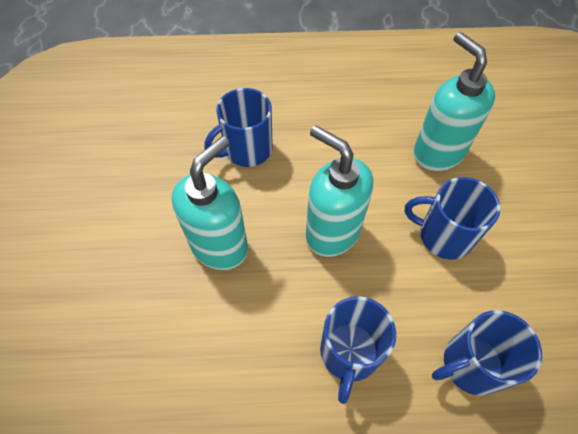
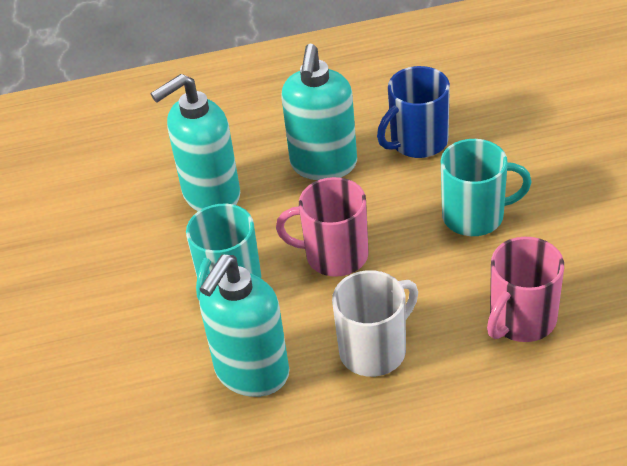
blue mug: 4 -> 1
pink mug: 0 -> 2
turquoise mug: 0 -> 2
white mug: 0 -> 1

